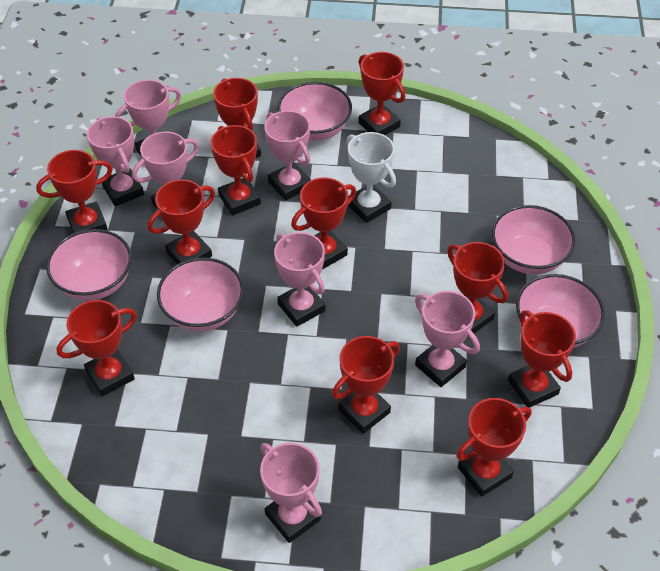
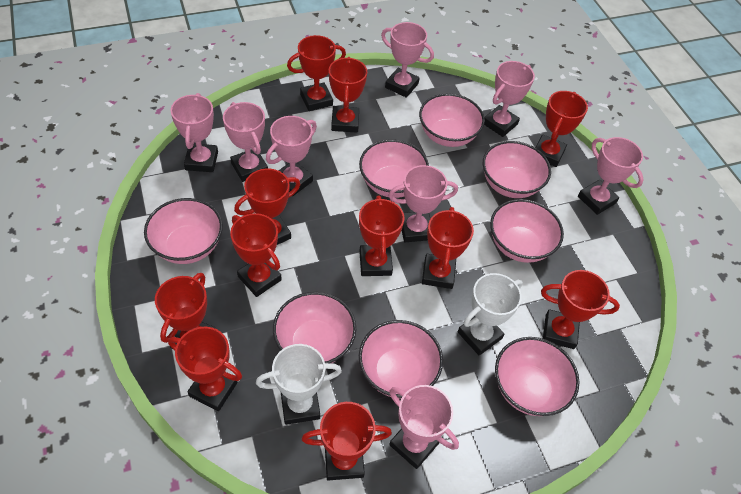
pink bowl: 5 -> 8
pink trophy: 7 -> 8
white trophy: 1 -> 2

